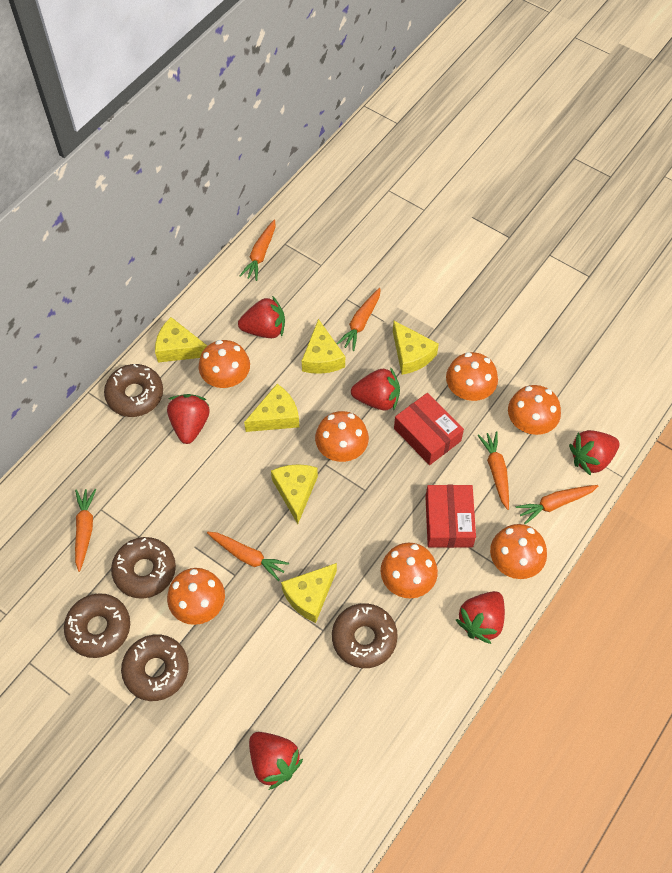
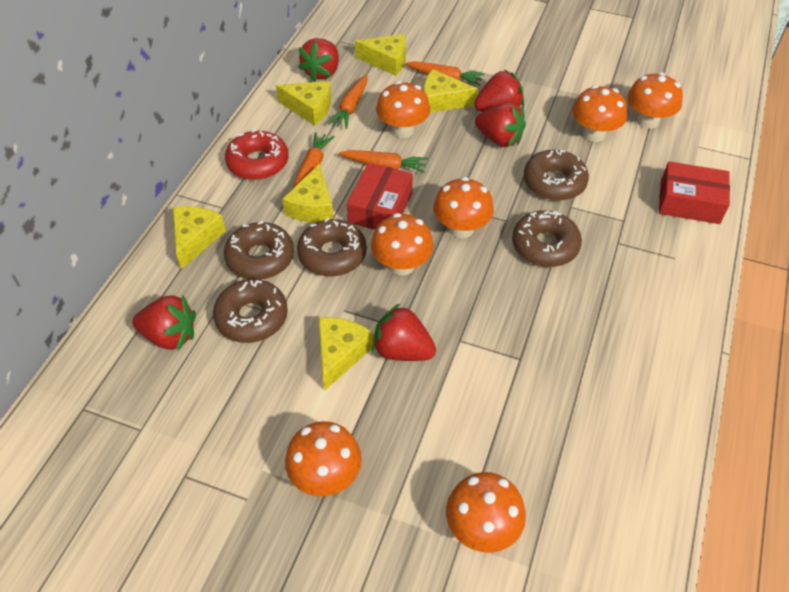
orange carrot: 6 -> 4
red donut: 0 -> 1
red strawberry: 6 -> 5

